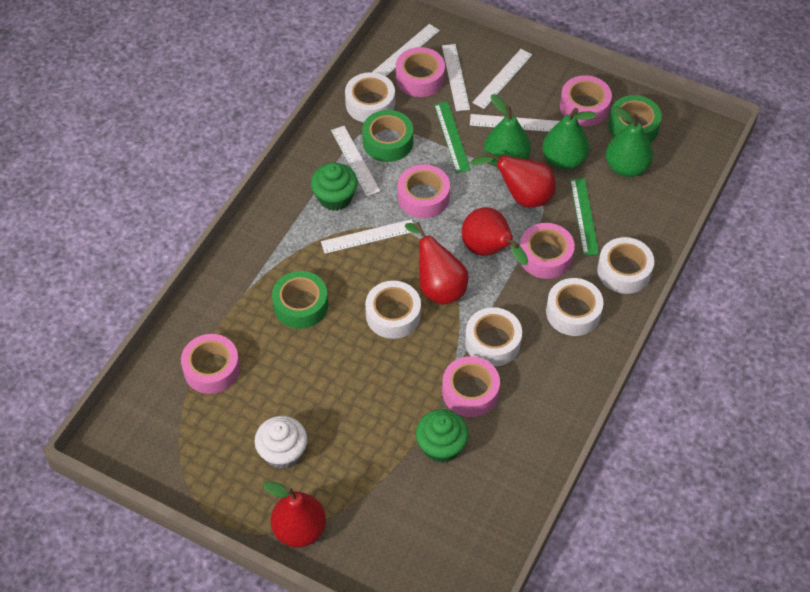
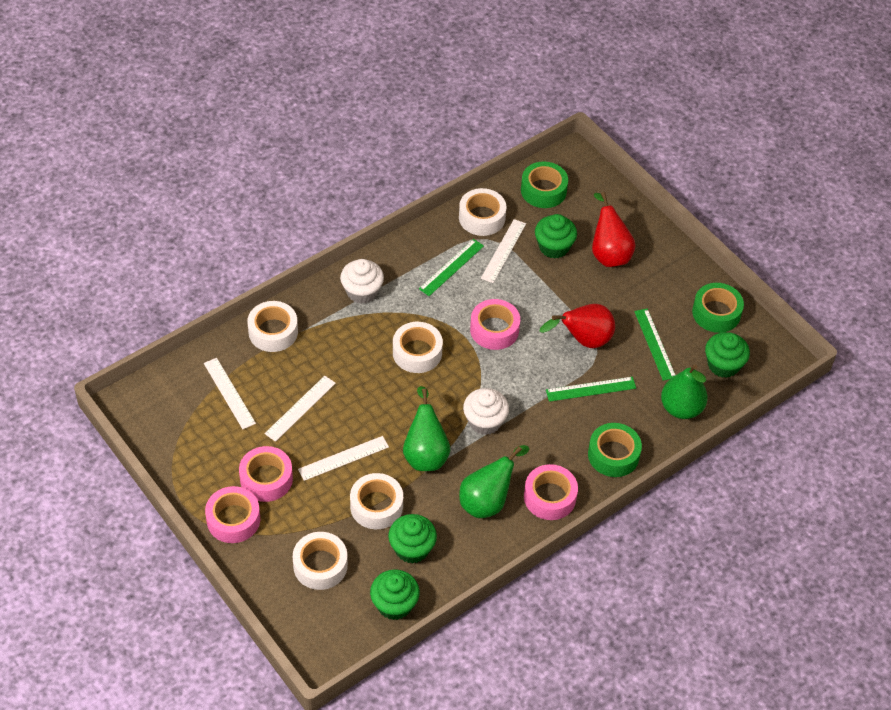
green cupcake: 2 -> 4
green ruler: 2 -> 3
pink tape: 6 -> 4
red pear: 4 -> 2
white cupcake: 1 -> 2
white ruler: 6 -> 4

